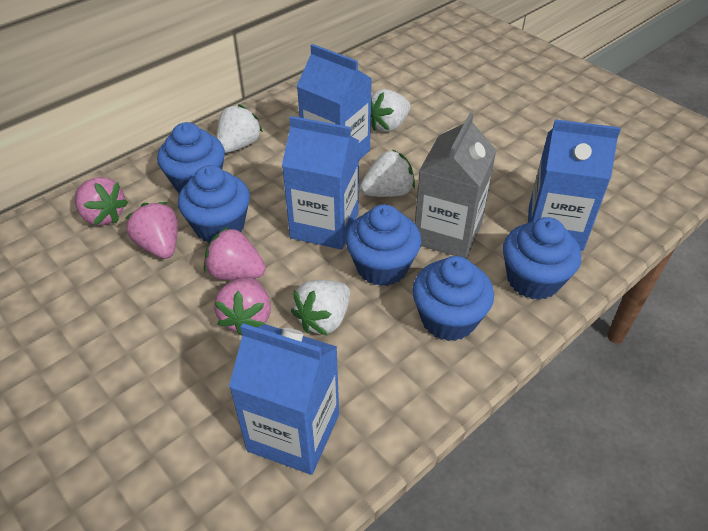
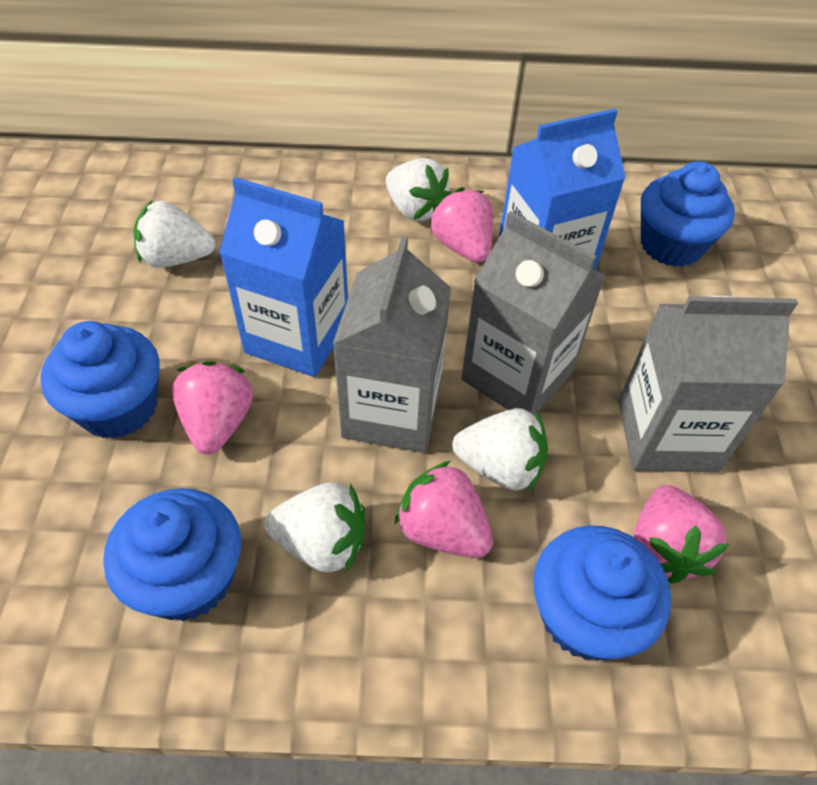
blue carton: 4 -> 2
blue cupcake: 5 -> 4
grey carton: 1 -> 3

